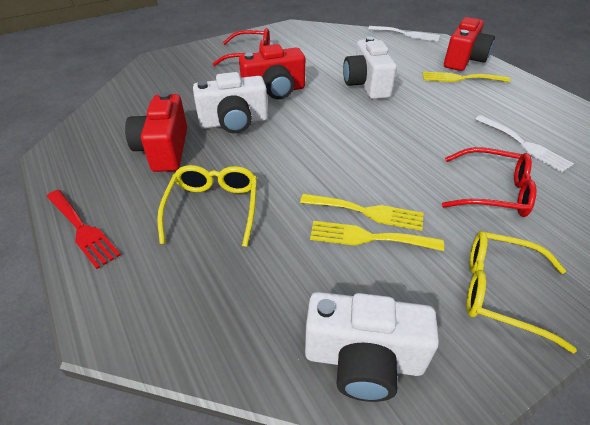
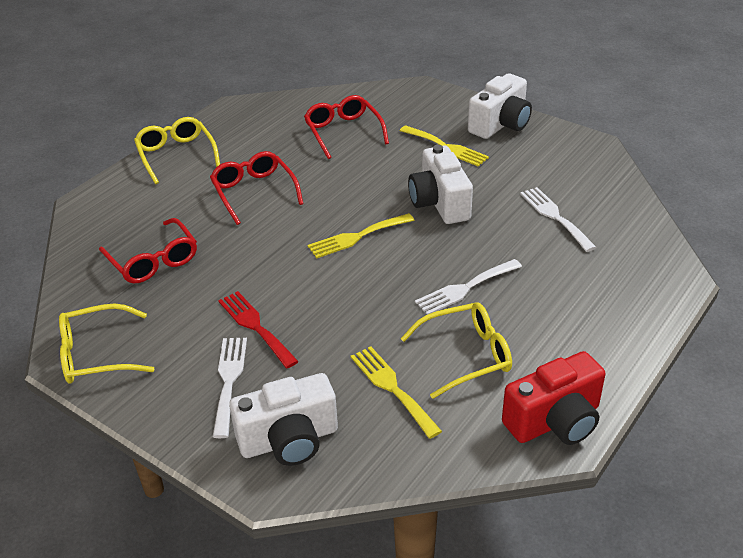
red camera: 3 -> 1
red glasses: 2 -> 3
white fork: 2 -> 3
yellow glasses: 2 -> 3

